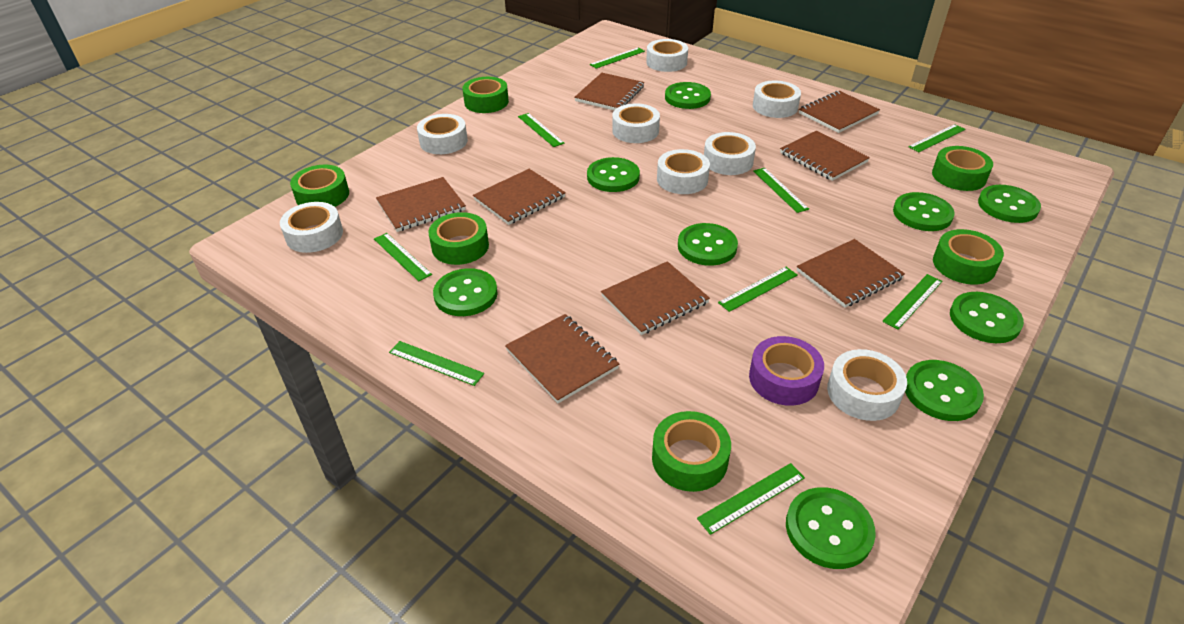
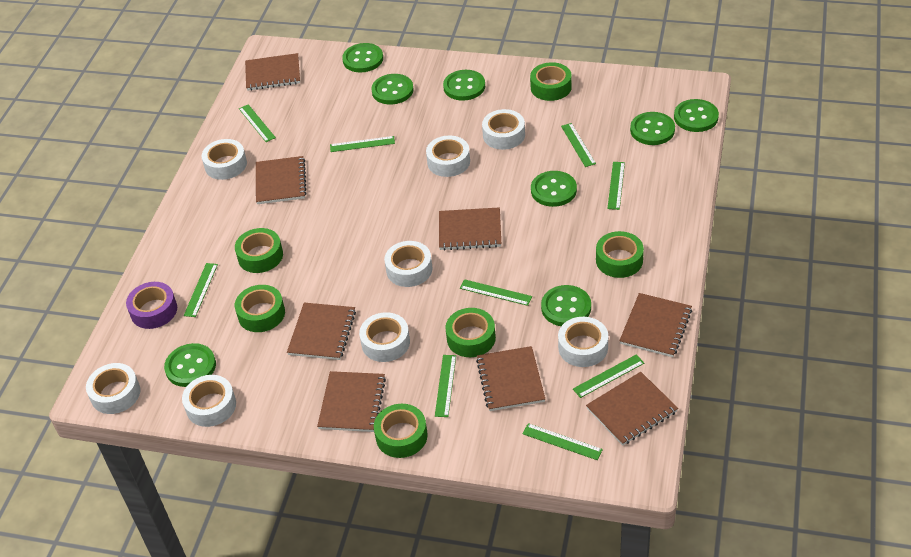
green button: 9 -> 8

